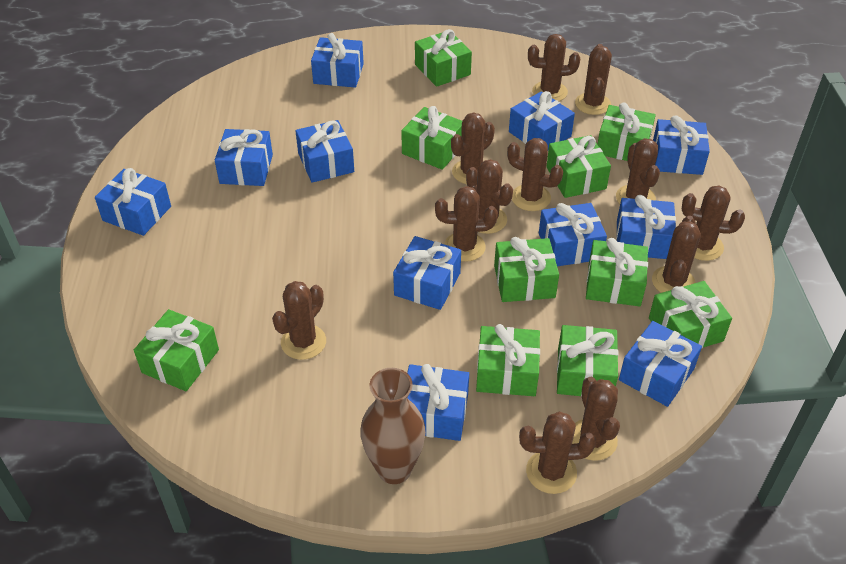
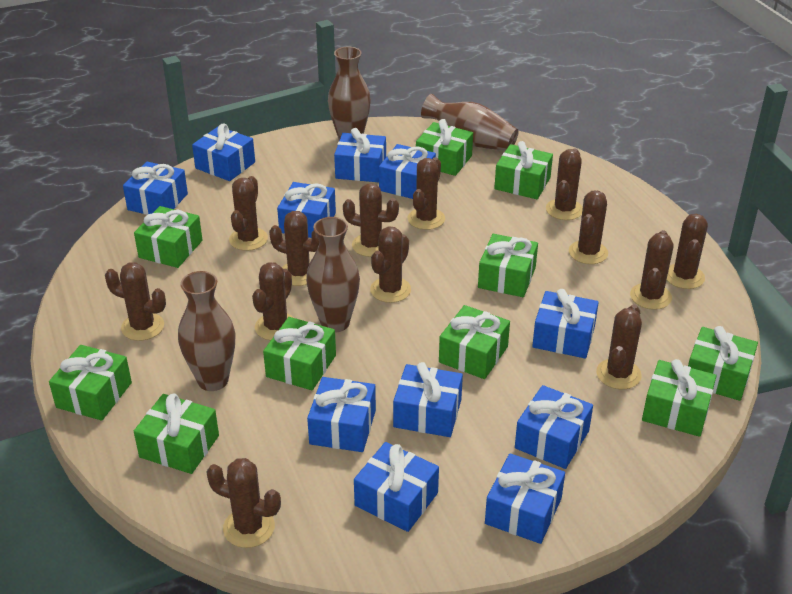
brown cactus: 12 -> 13
brown vase: 1 -> 4

